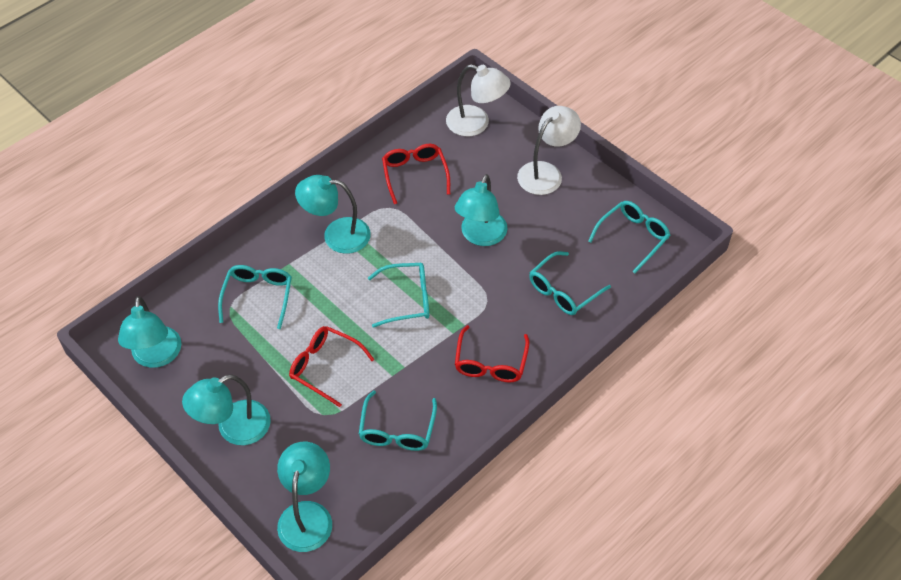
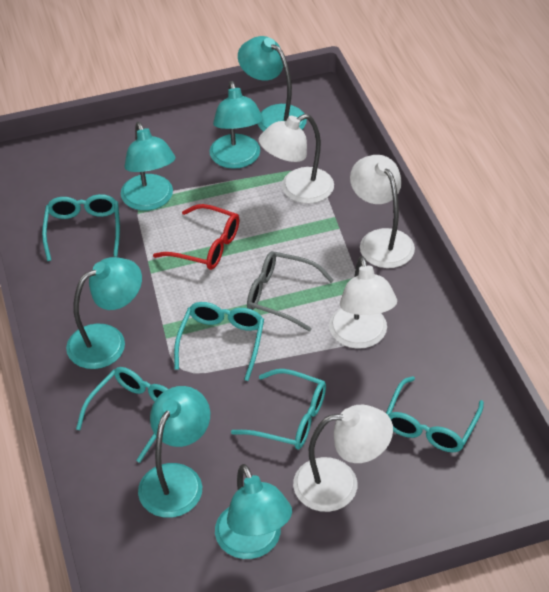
grey glasses: 0 -> 1
red glasses: 3 -> 1
turquoise lamp: 5 -> 6
white lamp: 2 -> 4

